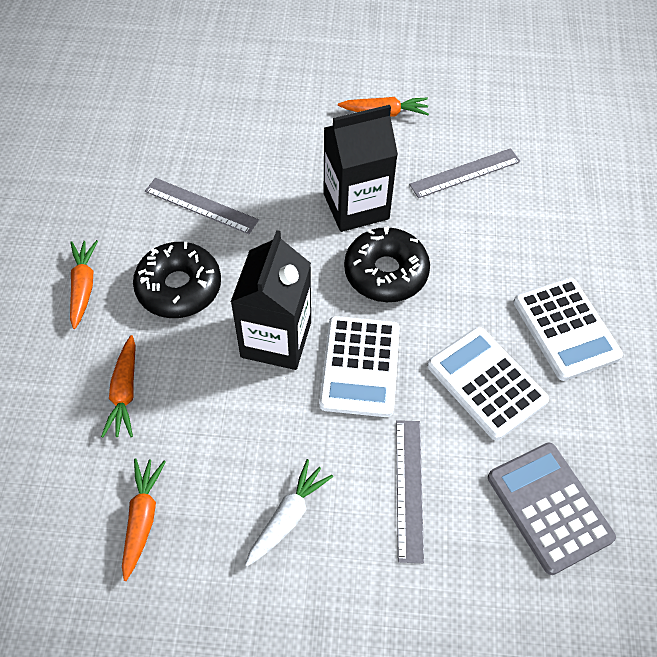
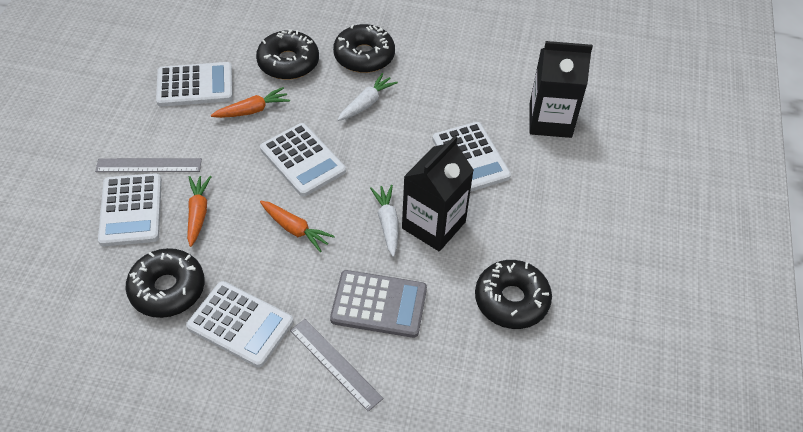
black donut: 2 -> 4
grey ruler: 3 -> 2
orange carrot: 4 -> 3
white calculator: 3 -> 5
white carrot: 1 -> 2

